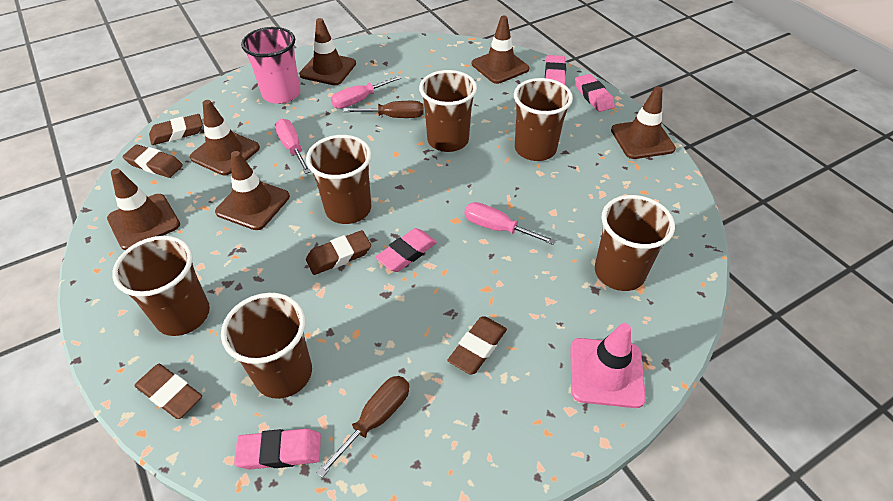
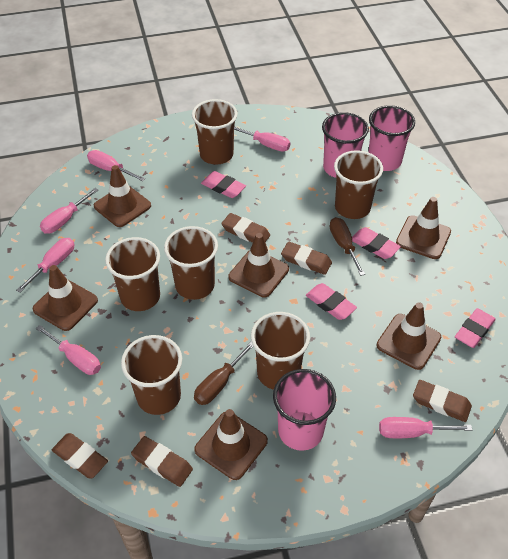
pink cup: 1 -> 3
pink screwdriver: 3 -> 6
pink traffic cone: 1 -> 0

